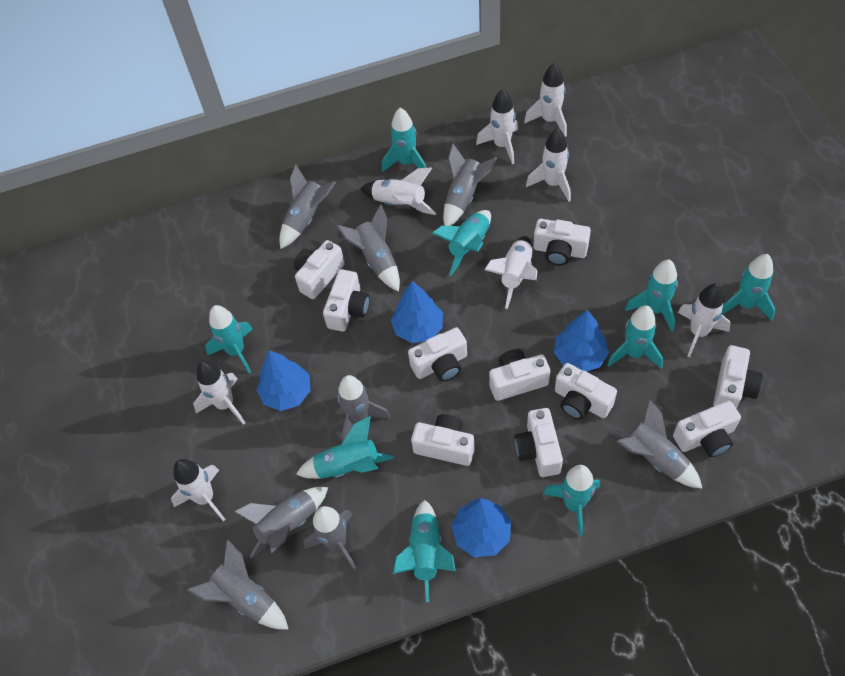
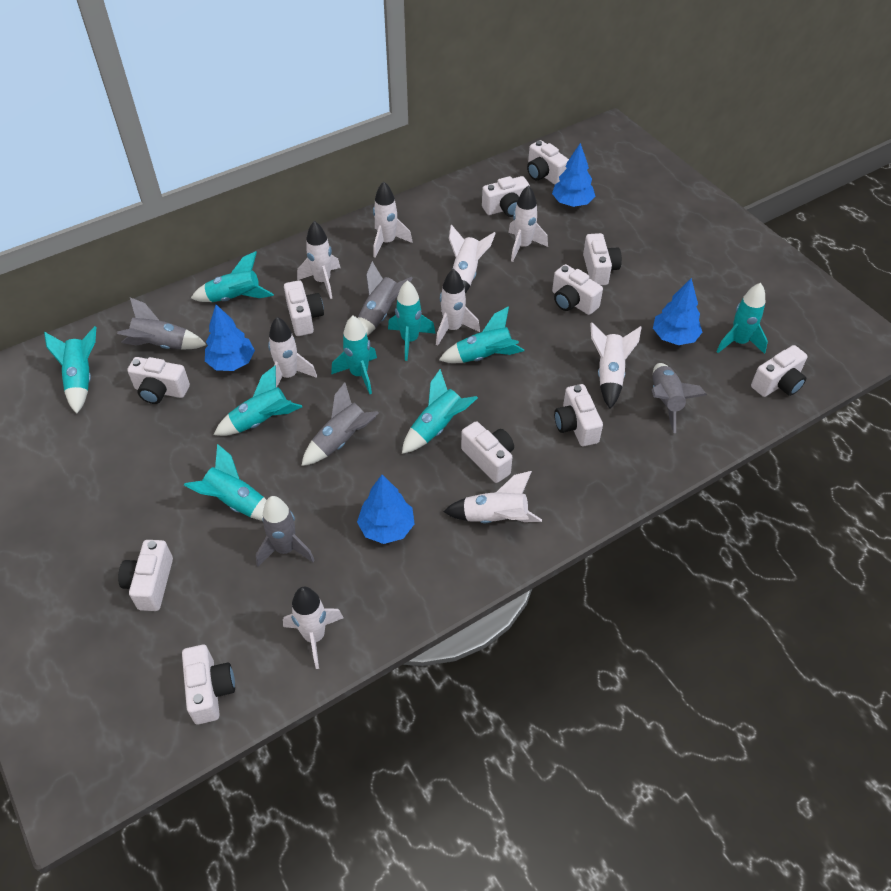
grey rocket: 8 -> 5
white camera: 10 -> 11
white rocket: 8 -> 9

